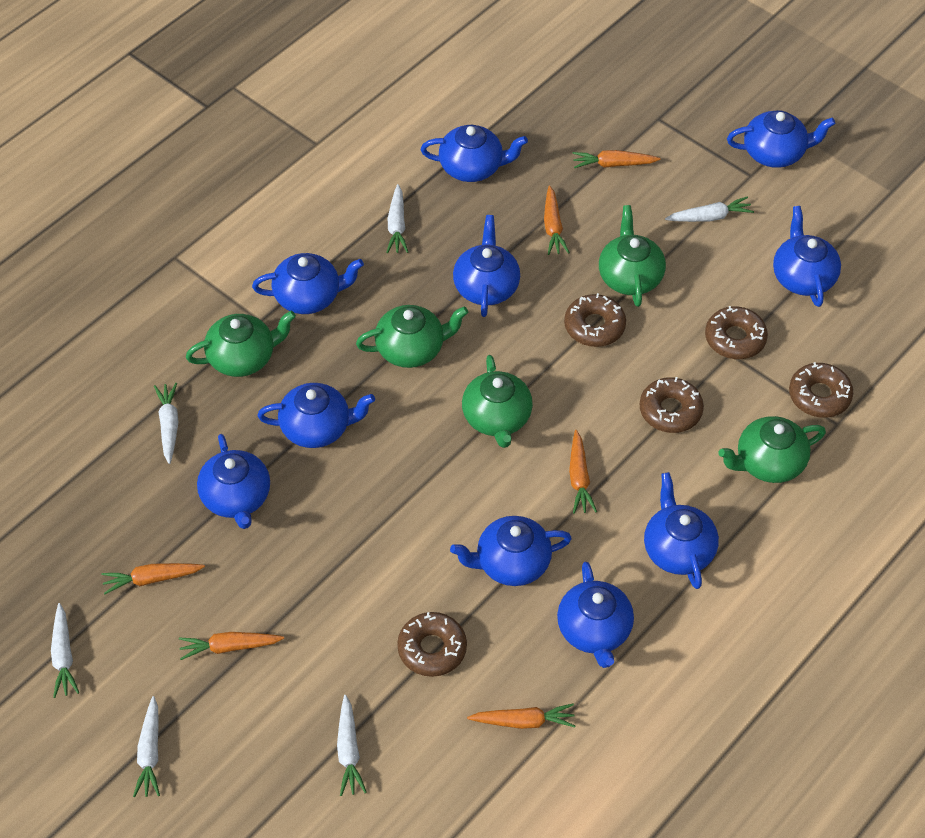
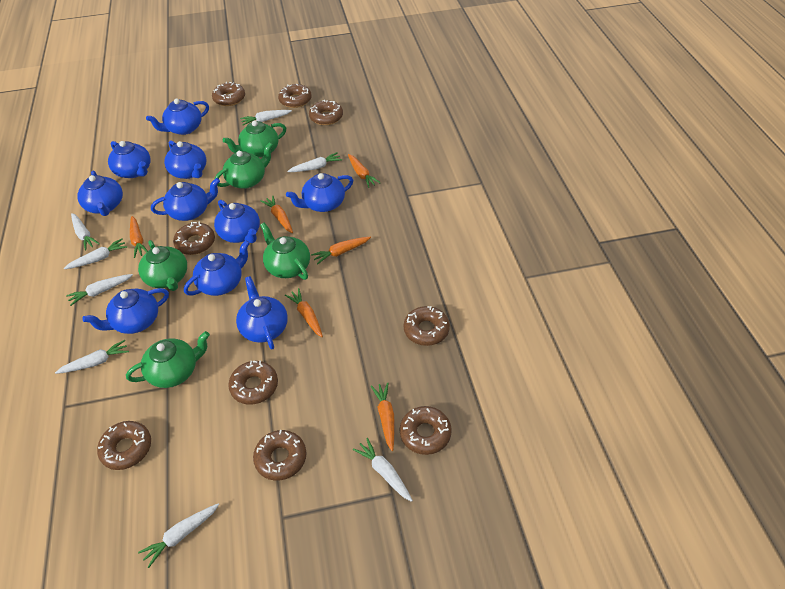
brown donut: 5 -> 9
white carrot: 6 -> 8

